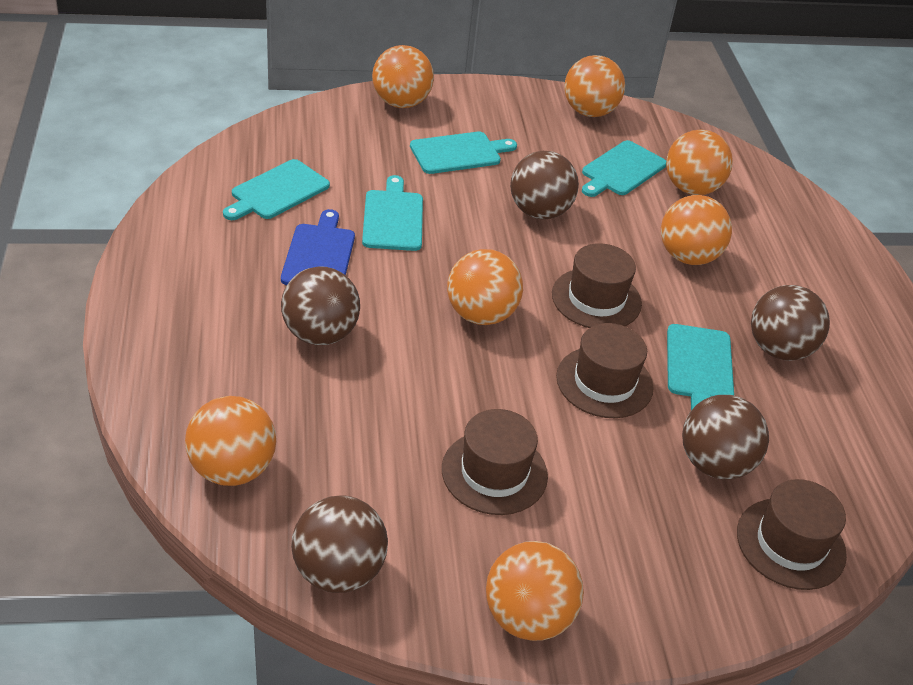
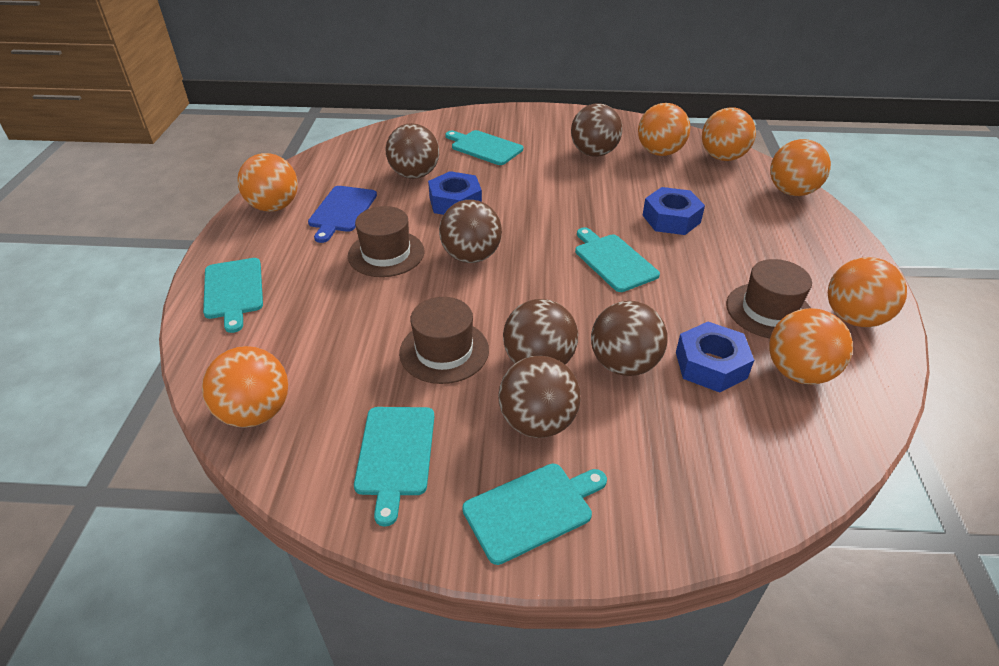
blue nut: 0 -> 3
brown ball: 5 -> 6
brown hat: 4 -> 3

